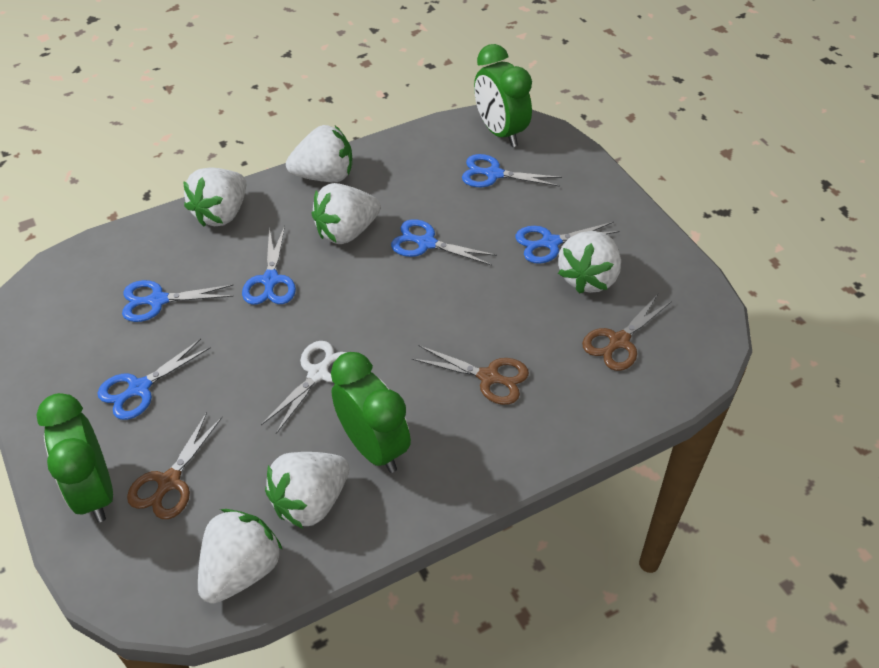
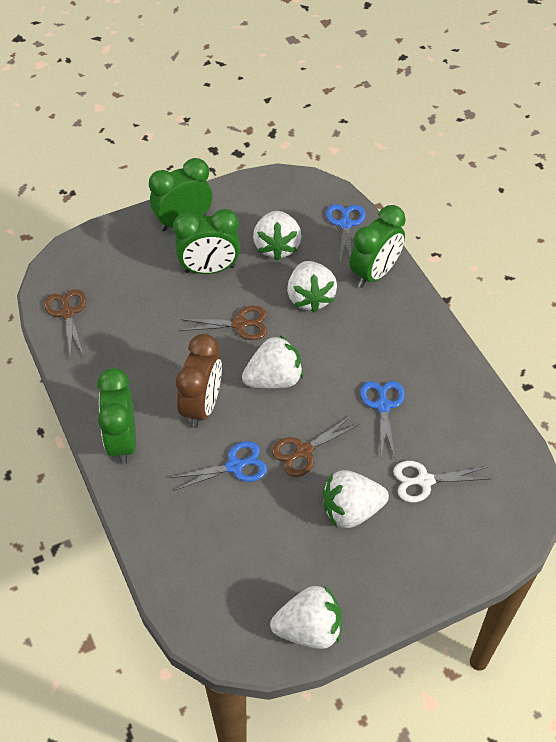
blue scissors: 6 -> 3
brown clock: 0 -> 1
green clock: 3 -> 4
white strawberry: 6 -> 5

